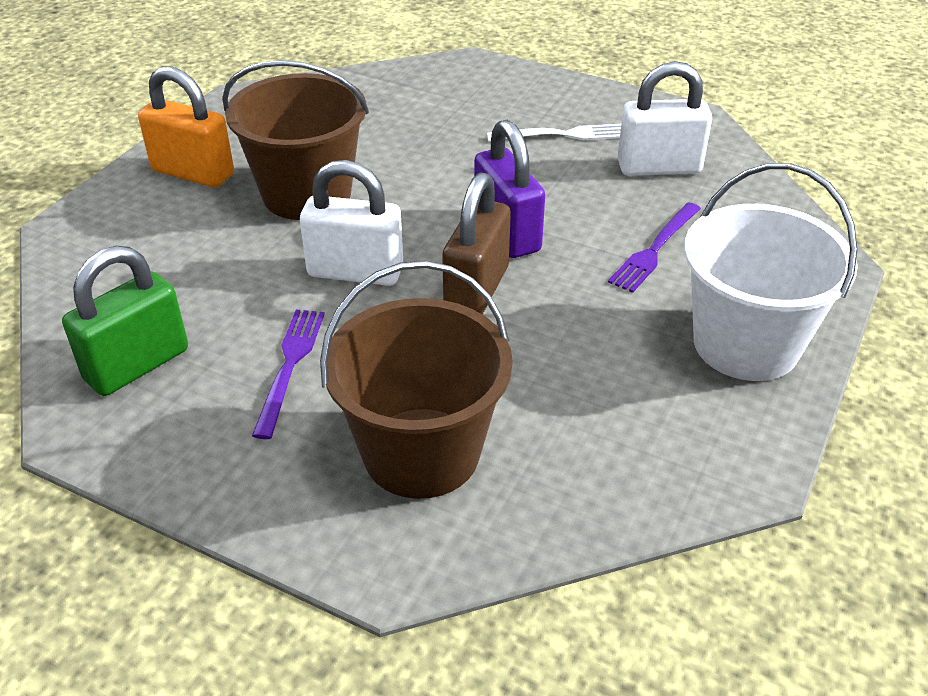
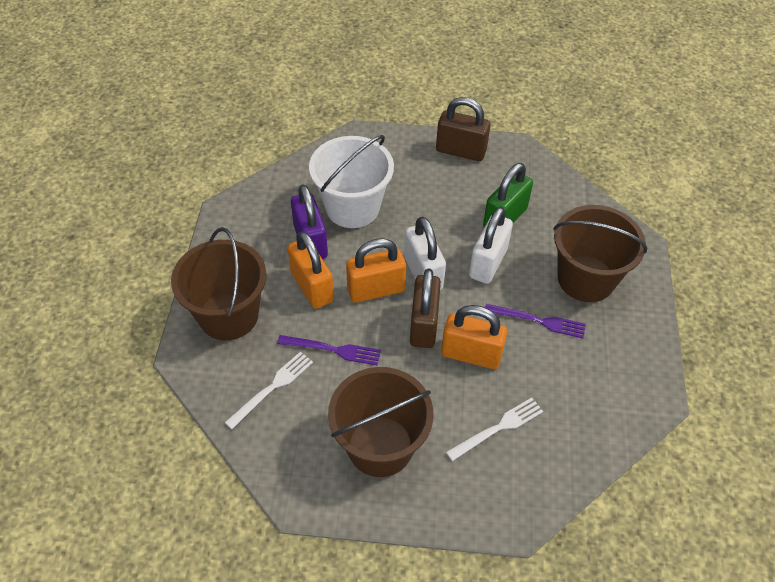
brown bucket: 2 -> 3
brown padlock: 1 -> 2
orange padlock: 1 -> 3
white fork: 1 -> 2

